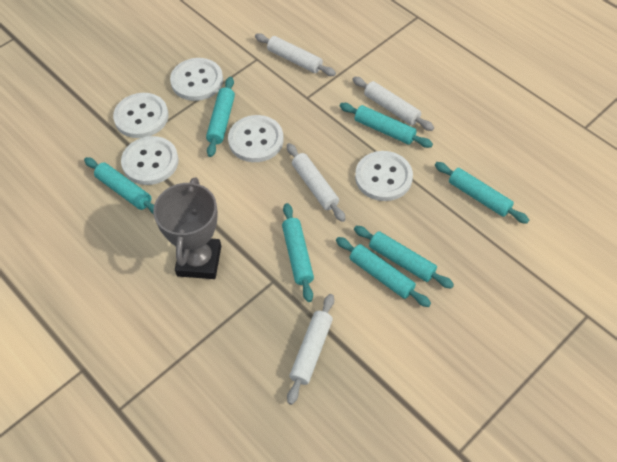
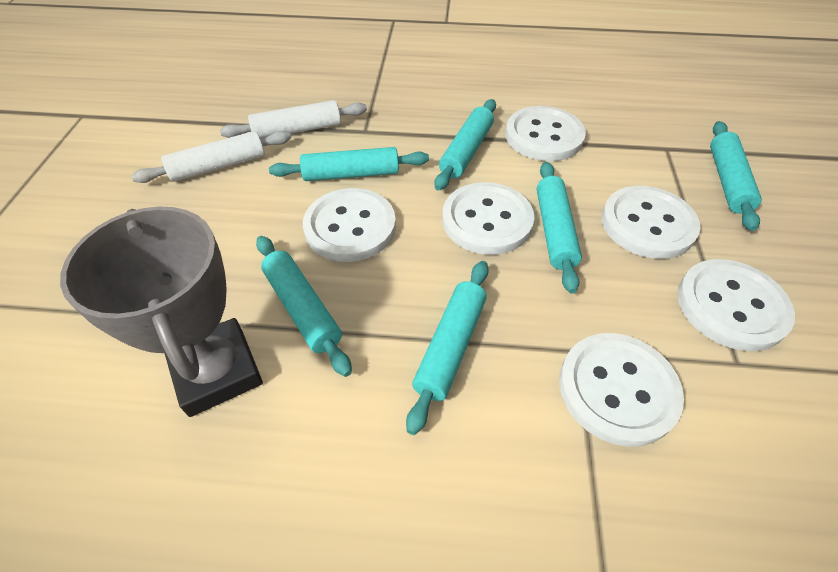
turquoise rolling pin: 7 -> 6
white button: 5 -> 6
white rolling pin: 4 -> 2

